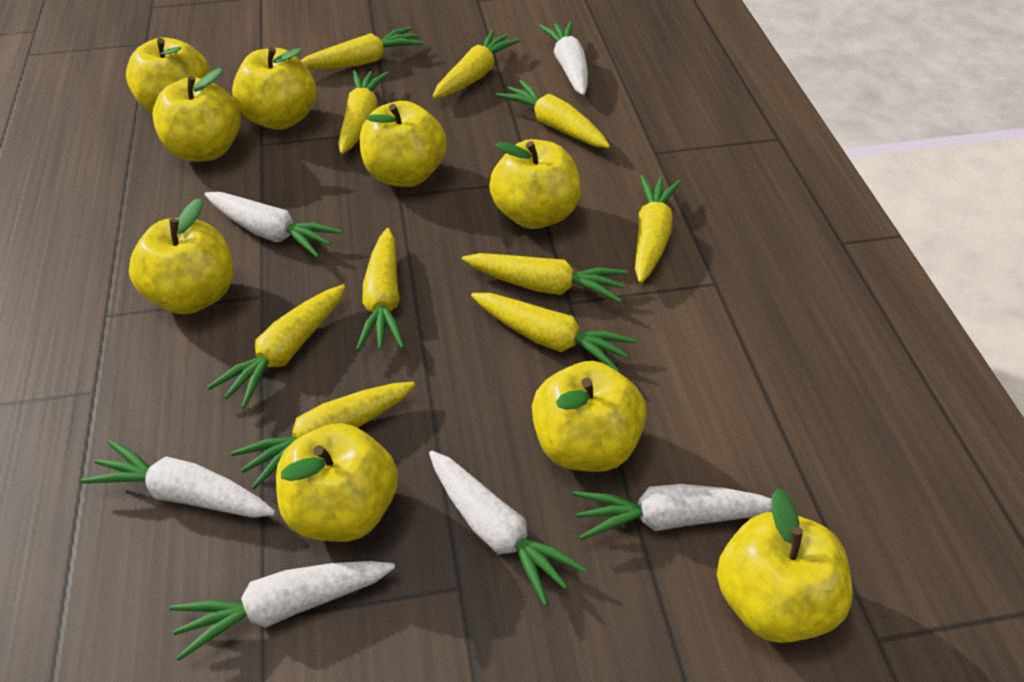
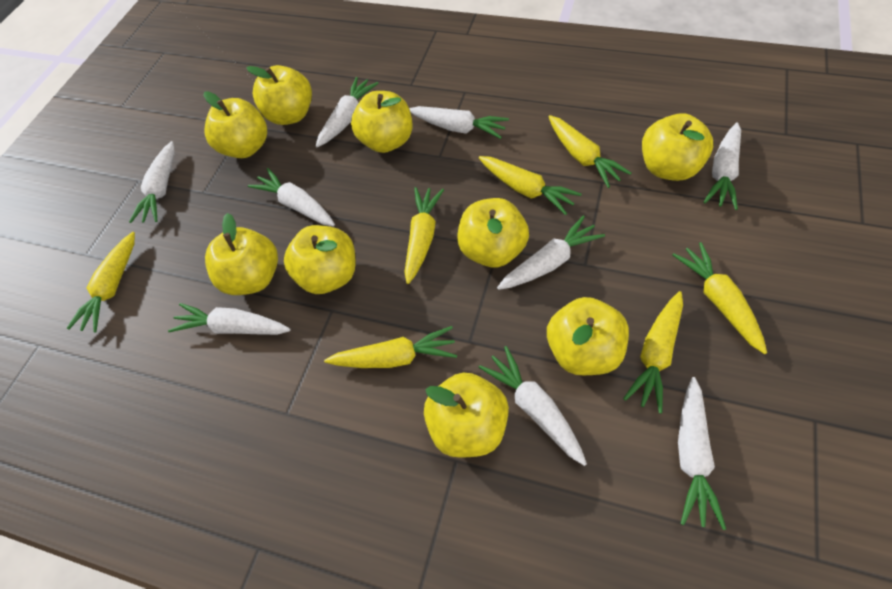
white carrot: 6 -> 9
yellow carrot: 10 -> 7

